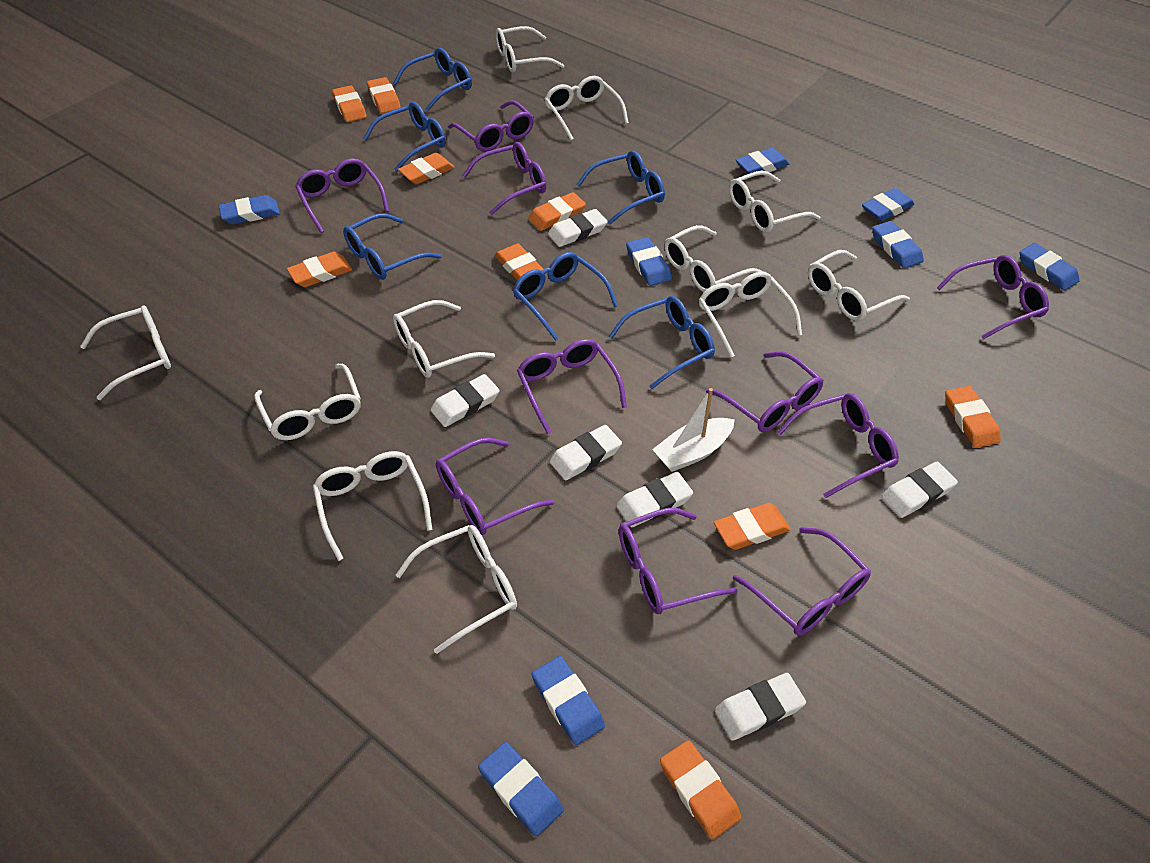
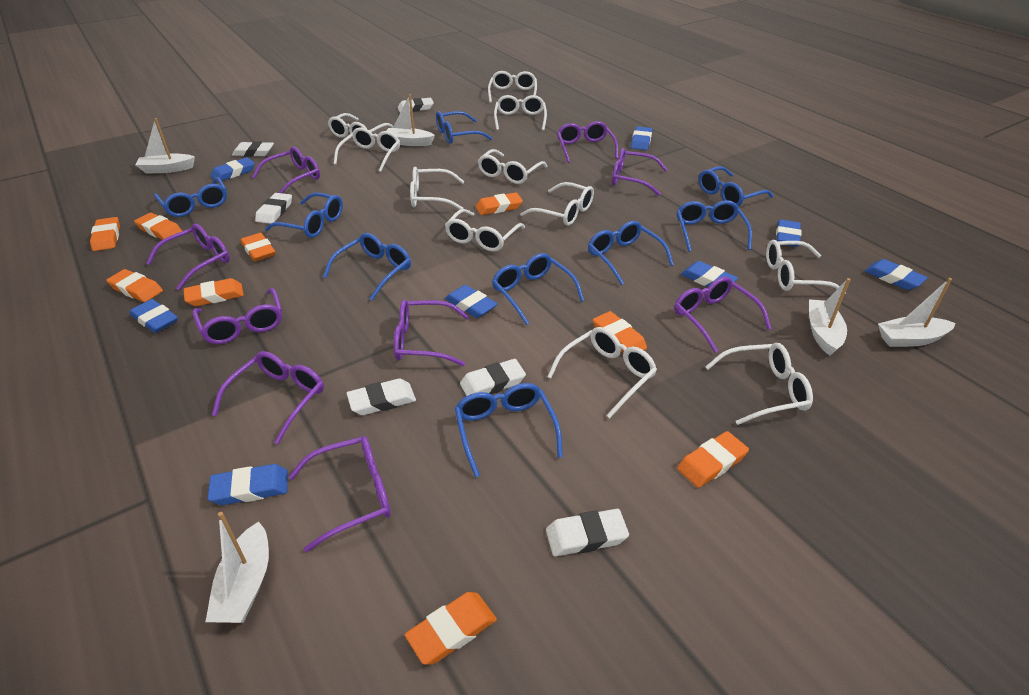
blue glasses: 6 -> 9
purple glasses: 10 -> 9
white boat: 1 -> 5

